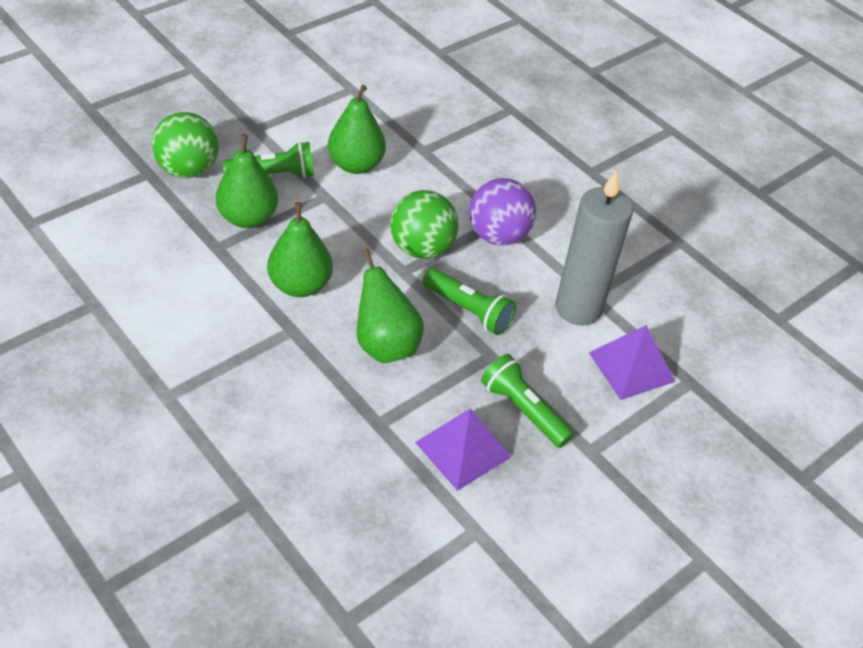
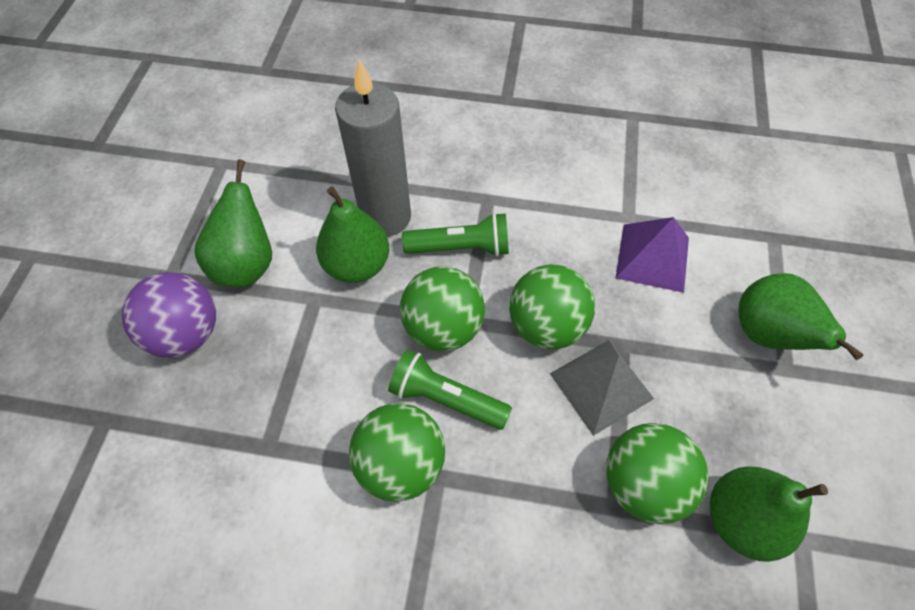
green ball: 2 -> 4
green flashlight: 3 -> 2
grey pyramid: 0 -> 1
purple pyramid: 2 -> 1

